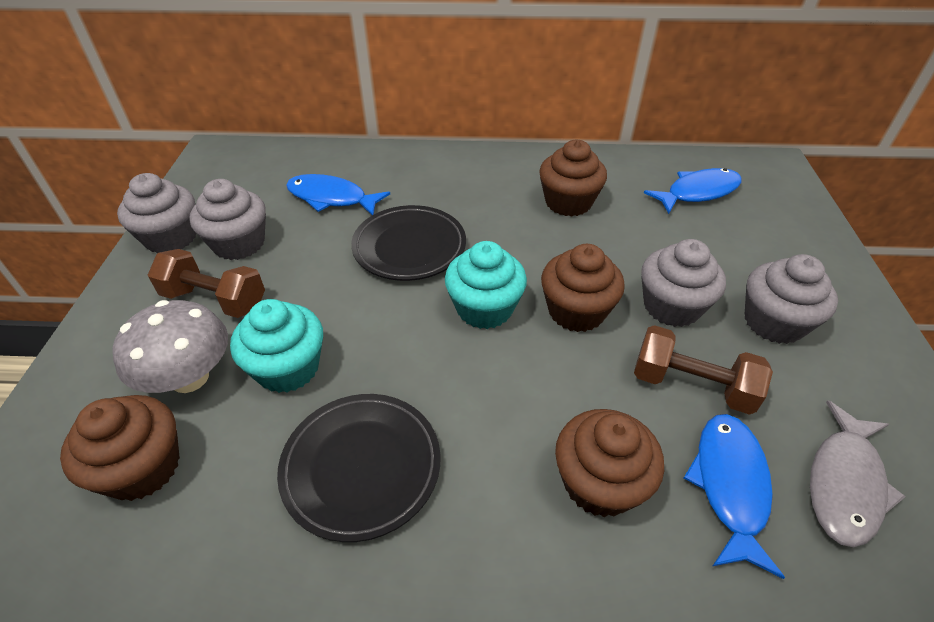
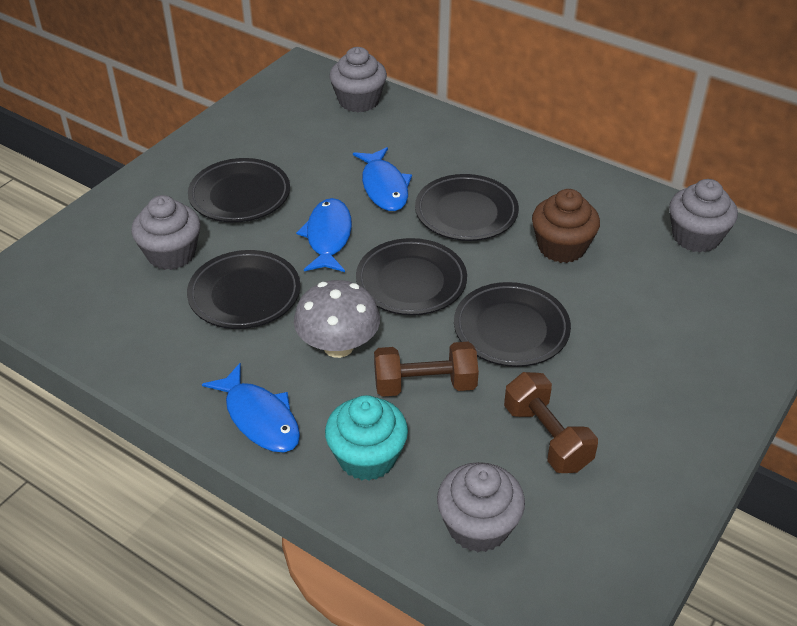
black plate: 2 -> 5
brown cupcake: 4 -> 1
grey fish: 1 -> 0
turquoise cupcake: 2 -> 1

